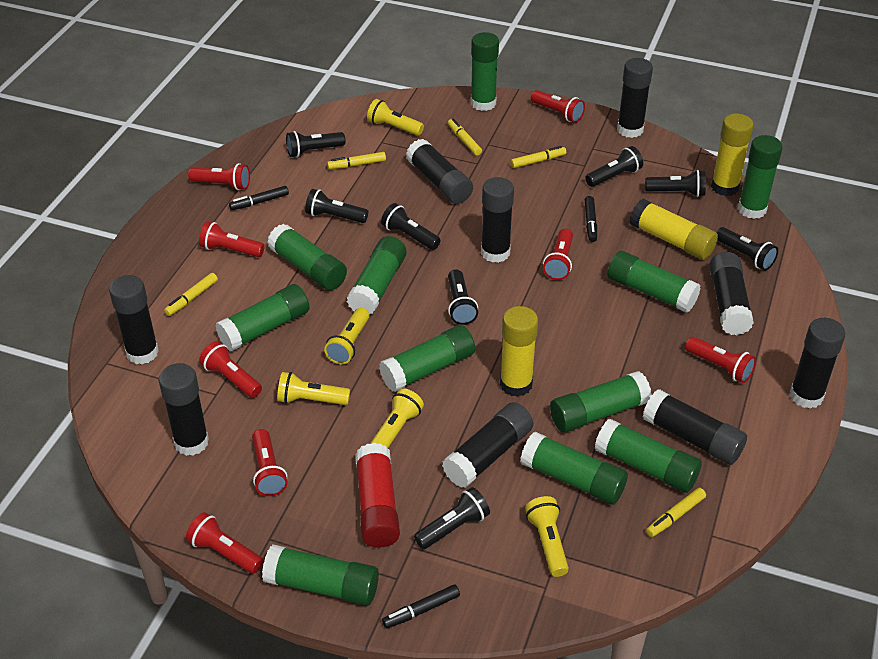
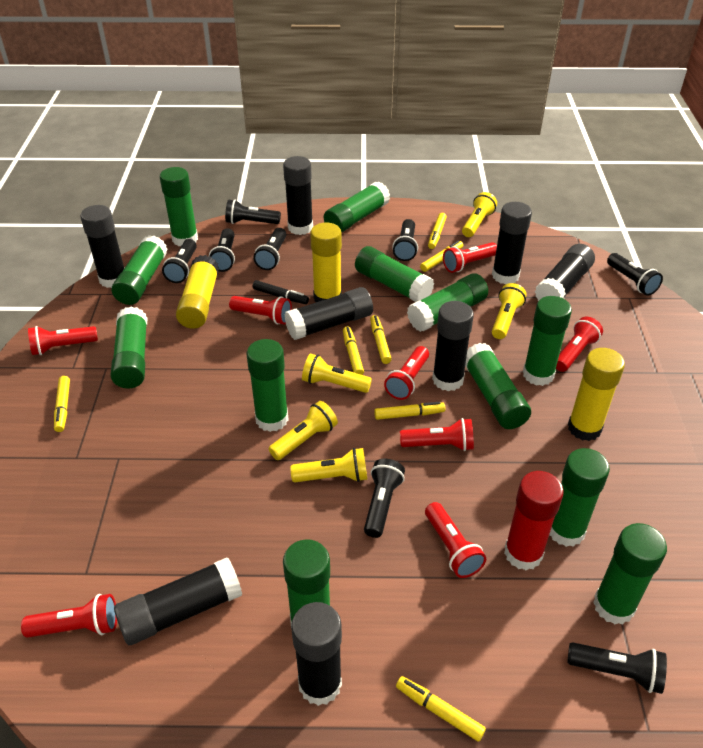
black glue stick: 9 -> 8
black marker: 3 -> 1
green glue stick: 11 -> 12
yellow marker: 5 -> 7

